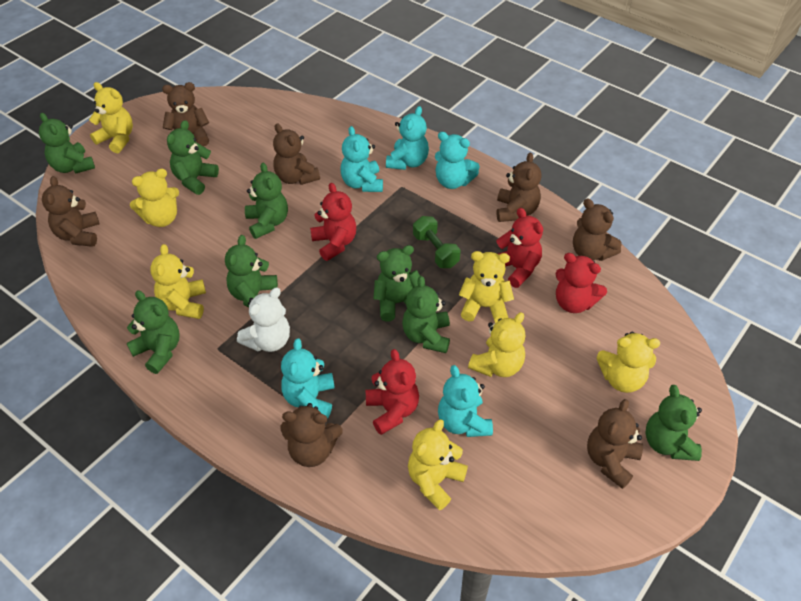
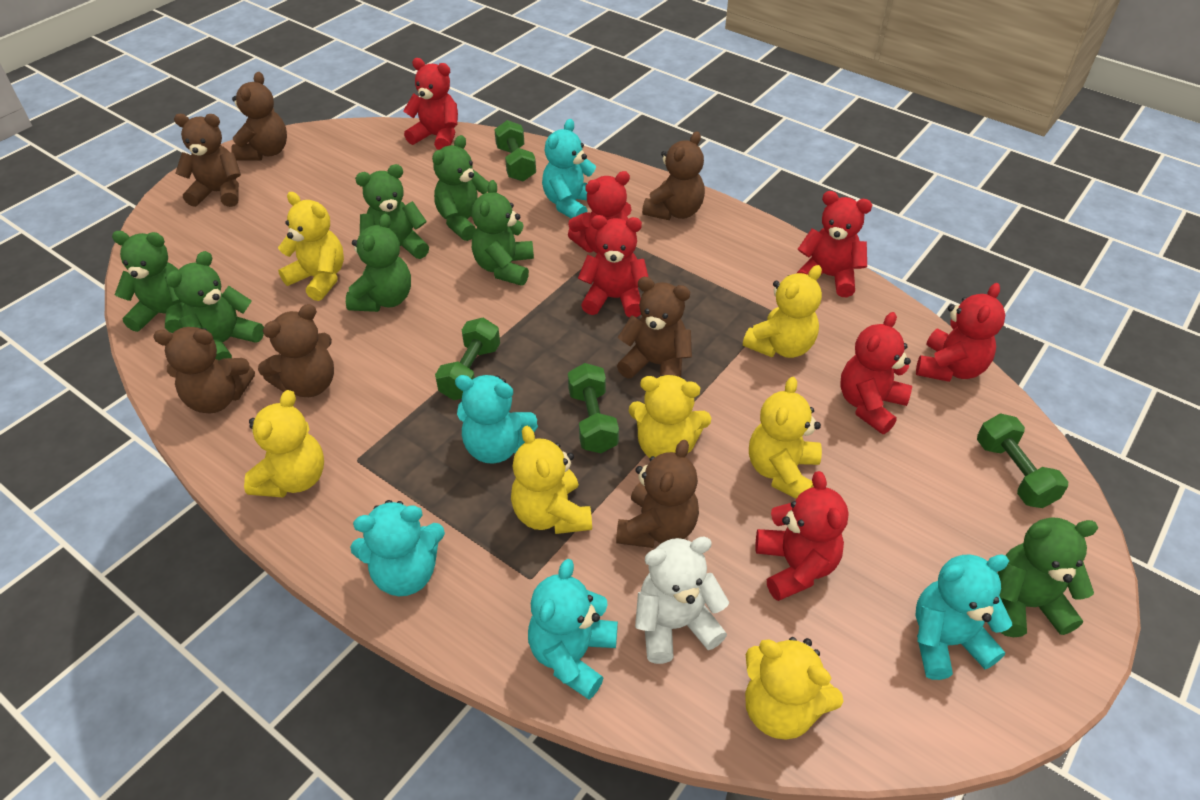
green dumbbell: 1 -> 4
green teddy bear: 8 -> 7
red teddy bear: 4 -> 7

